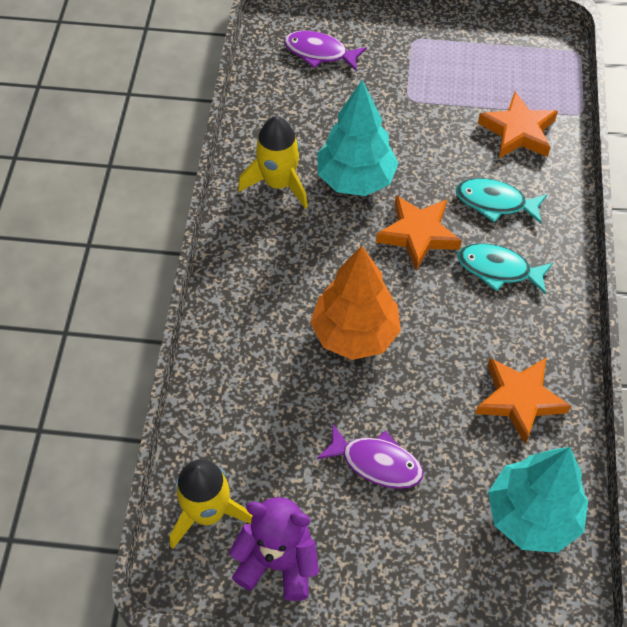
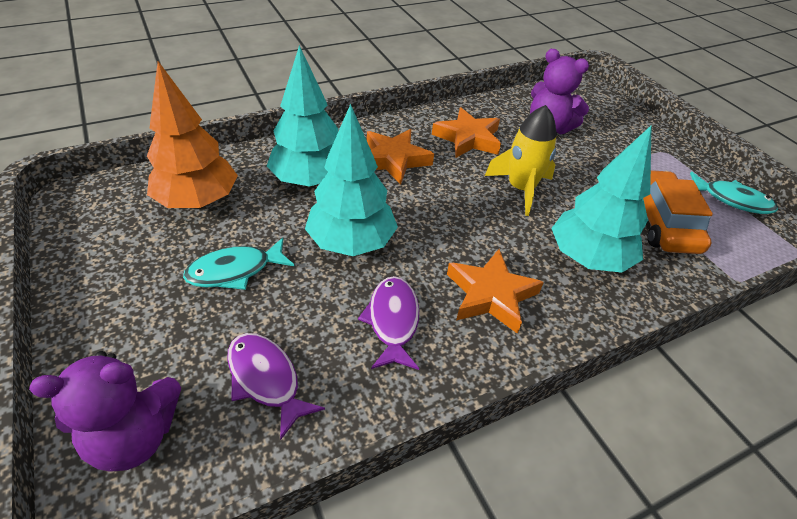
orange car: 0 -> 1
purple teddy bear: 1 -> 2
turquoise tree: 2 -> 3
yellow rocket: 2 -> 1

